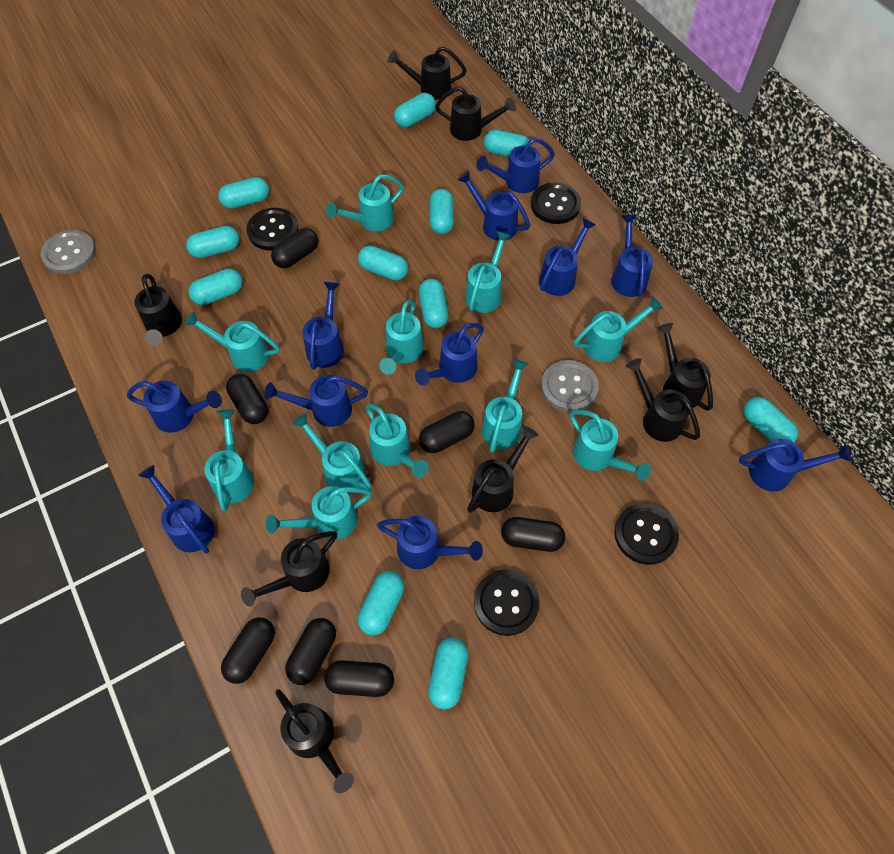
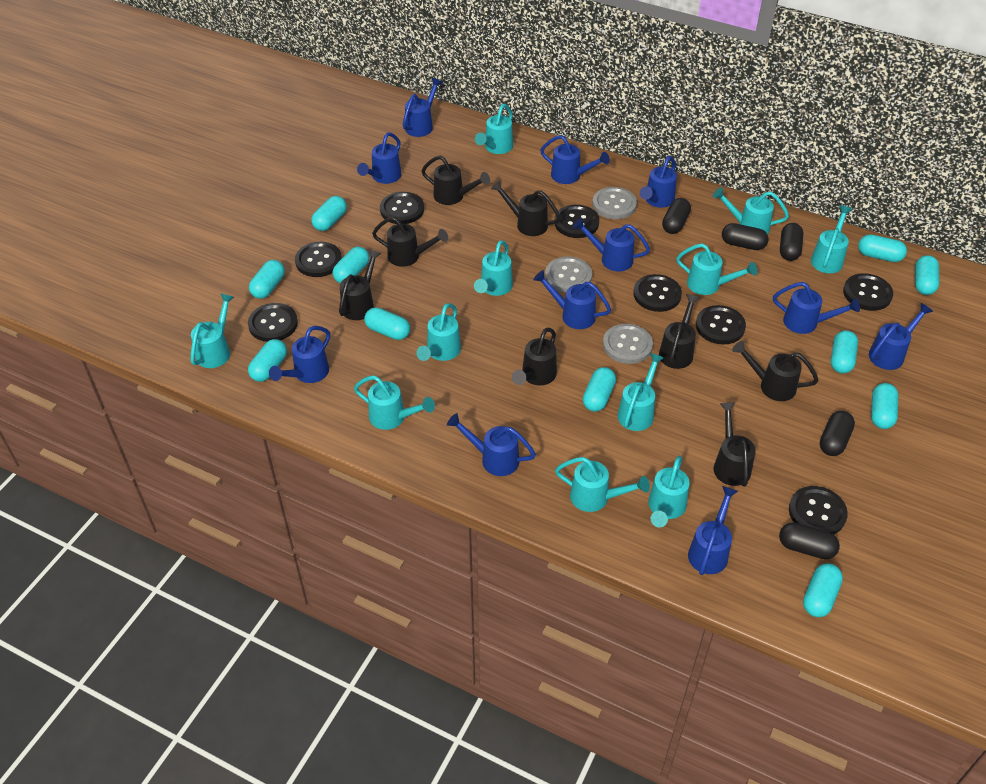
black button: 4 -> 8
black capsule: 7 -> 5
grey button: 2 -> 3

